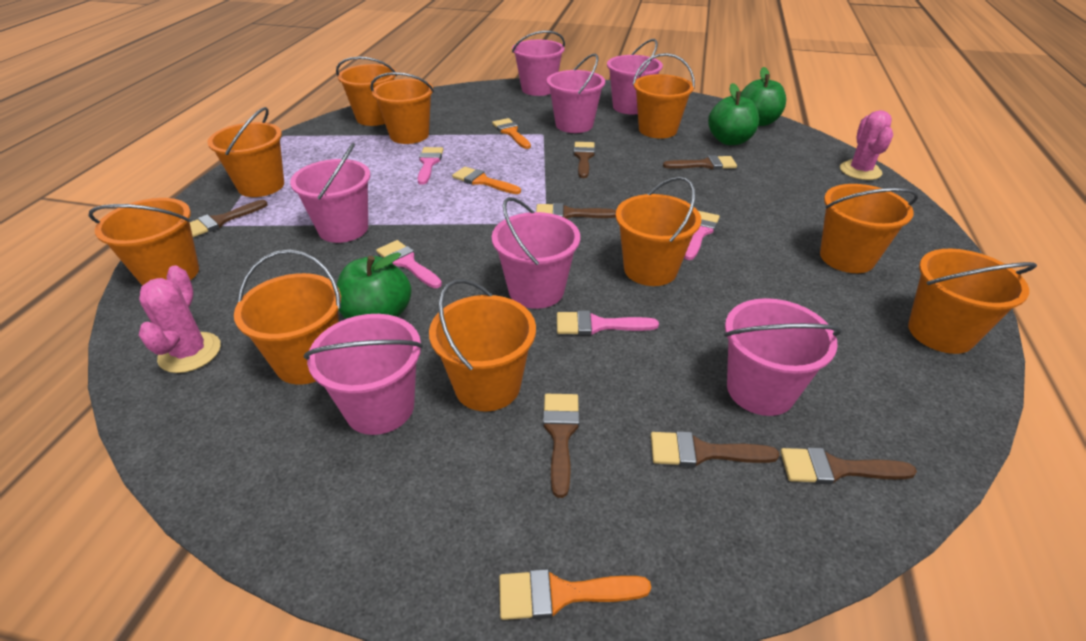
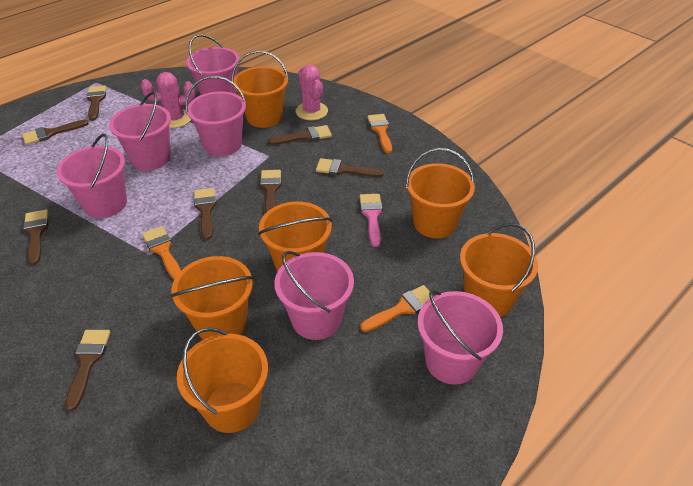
brown brush: 7 -> 8
green apple: 3 -> 0
orange bucket: 10 -> 6
pink brush: 4 -> 1
pink bucket: 7 -> 6

